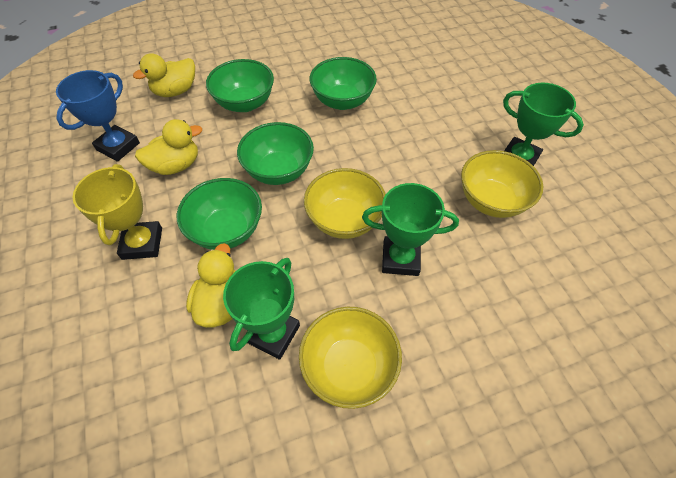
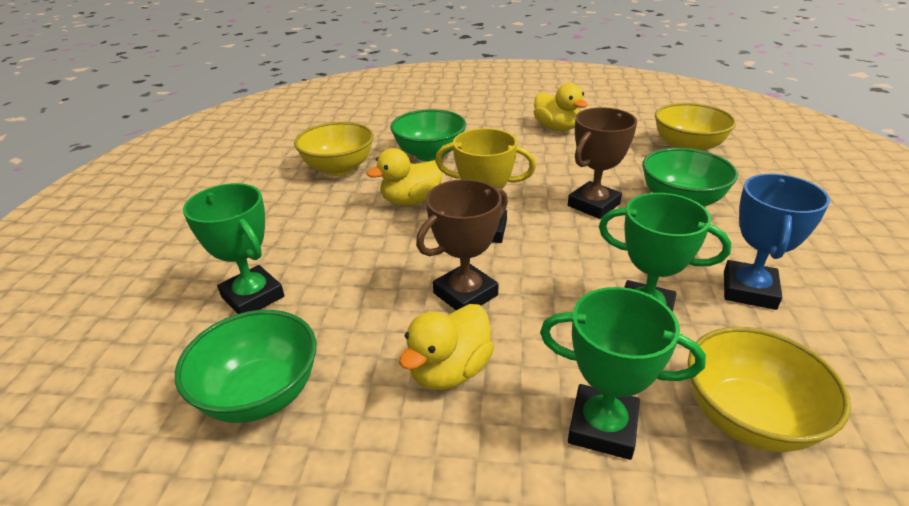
brown trophy: 0 -> 2
green bowl: 4 -> 3

